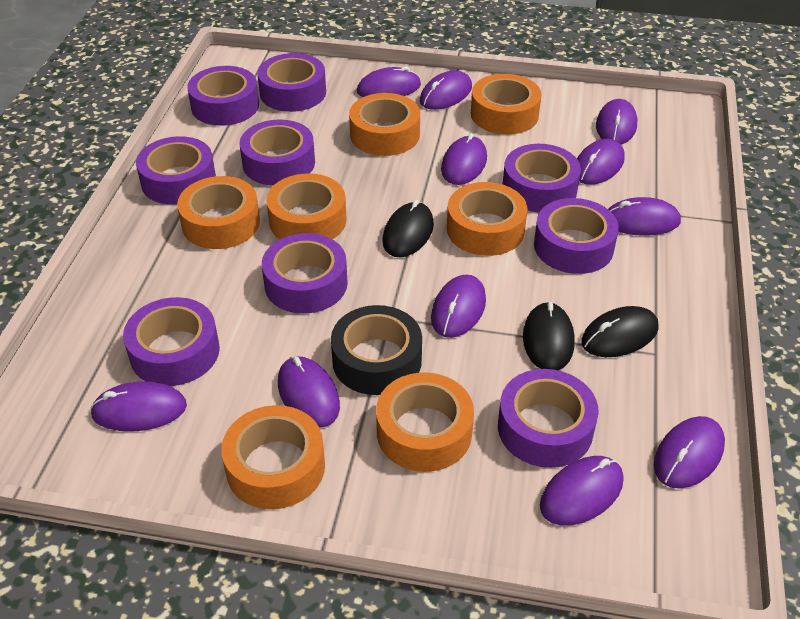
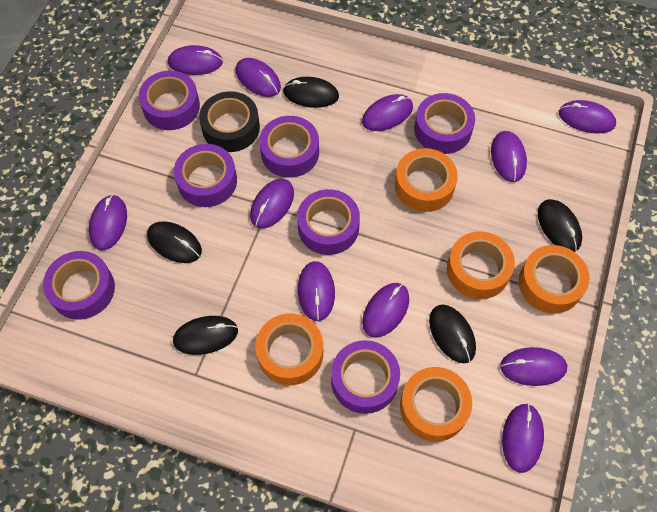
black mouse: 3 -> 5
orange tape: 7 -> 5
purple tape: 9 -> 7

